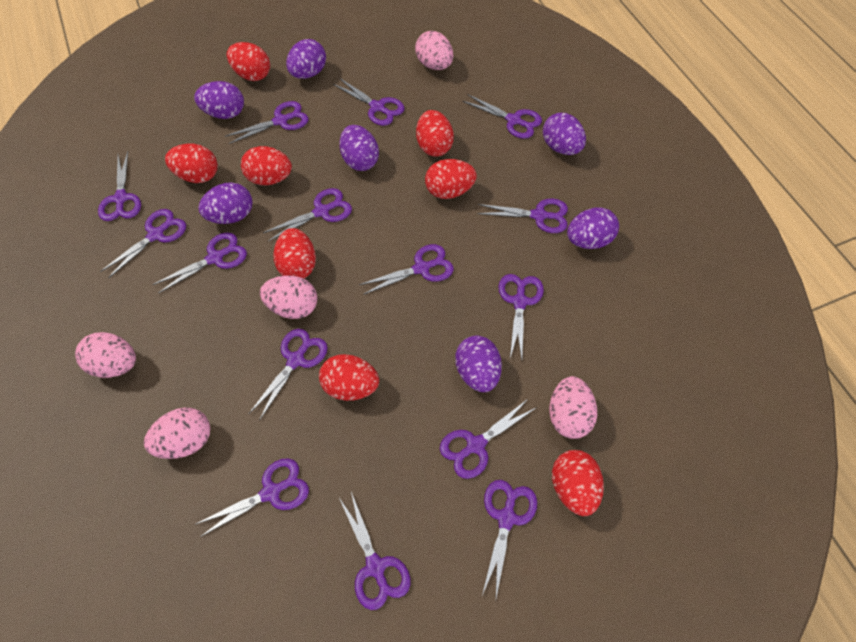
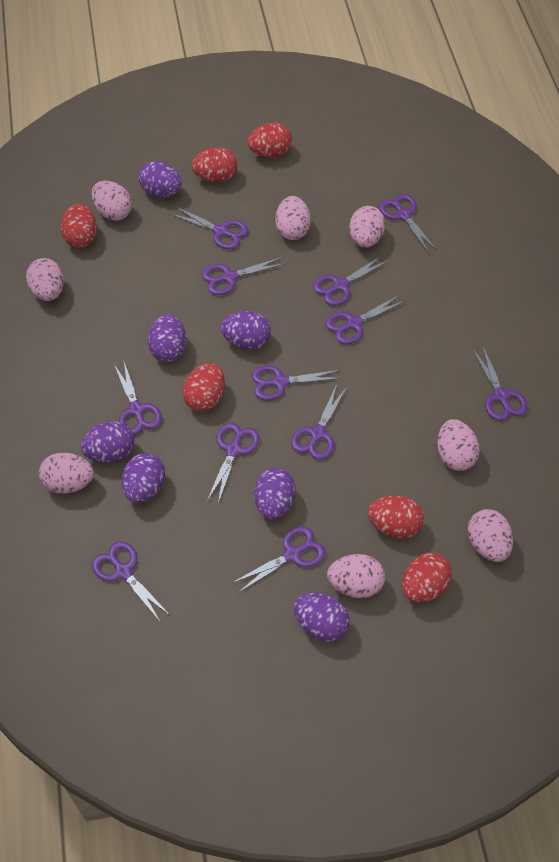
pink egg: 5 -> 8
purple scissors: 15 -> 12
red egg: 8 -> 6

